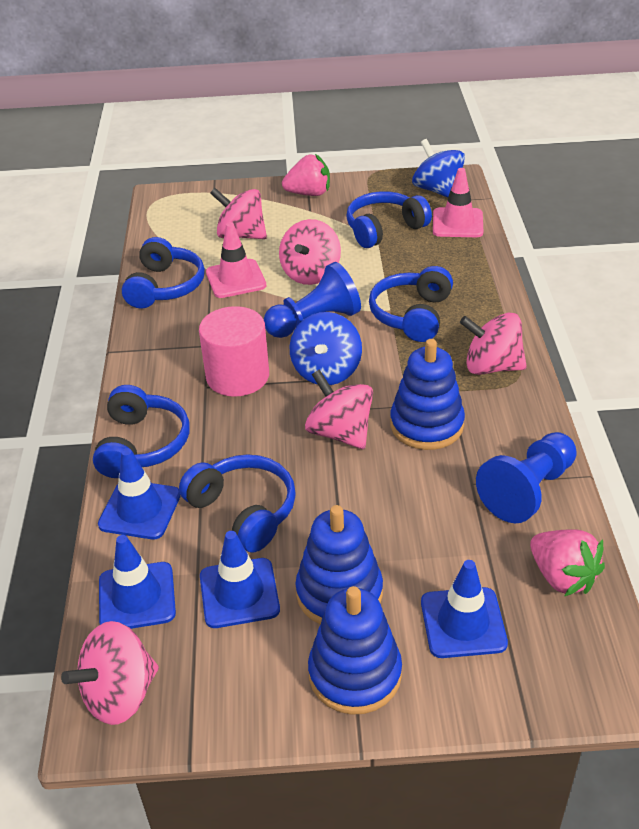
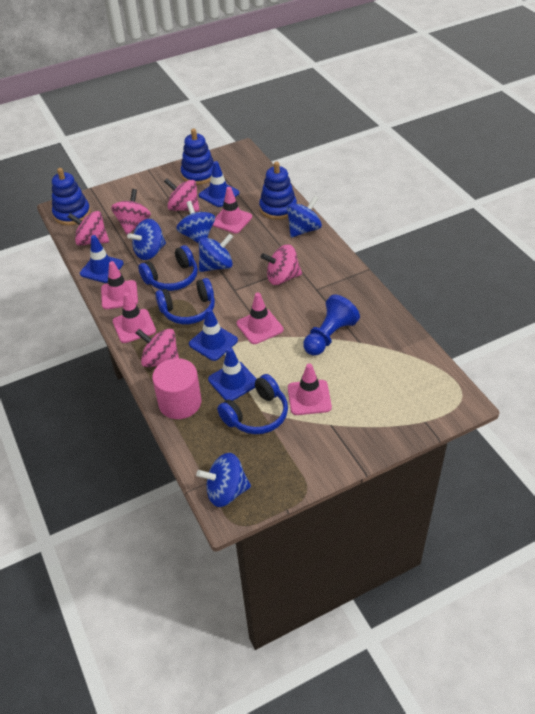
blue headphones: 5 -> 3
blue pawn: 2 -> 1
blue spinning top: 2 -> 5
pink strawberry: 2 -> 0
pink traffic cone: 2 -> 5

